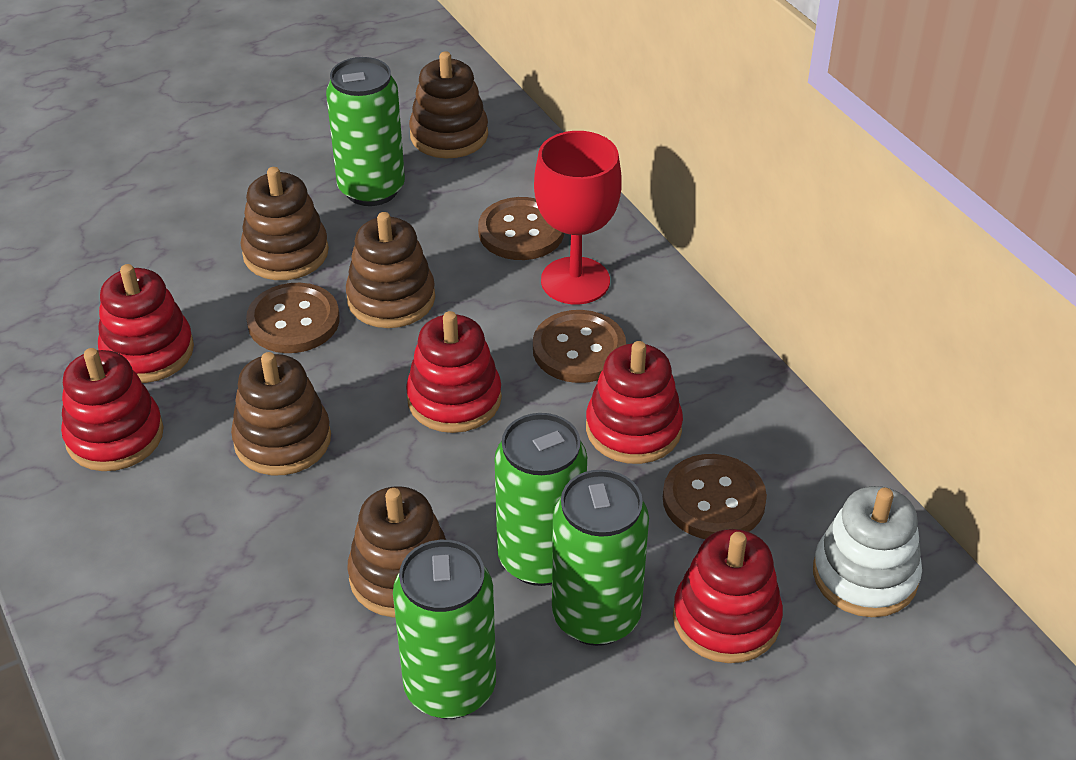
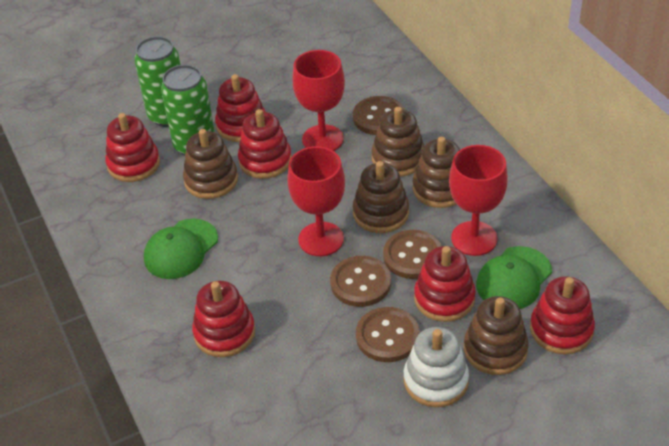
green can: 4 -> 2
green cap: 0 -> 2
red goblet: 1 -> 3
red stacking toy: 5 -> 6

